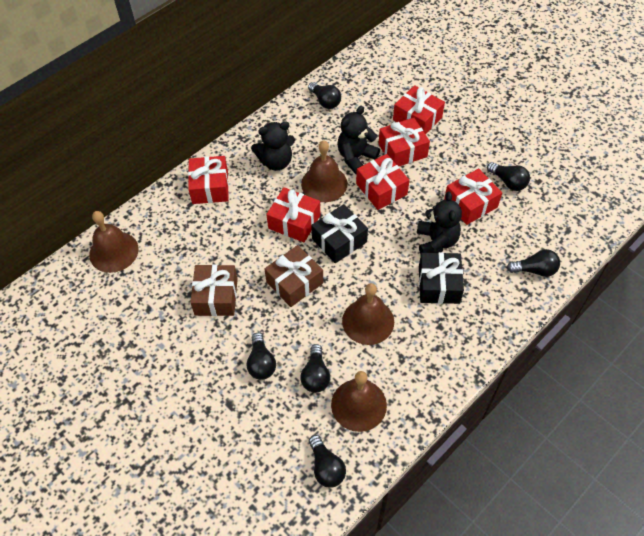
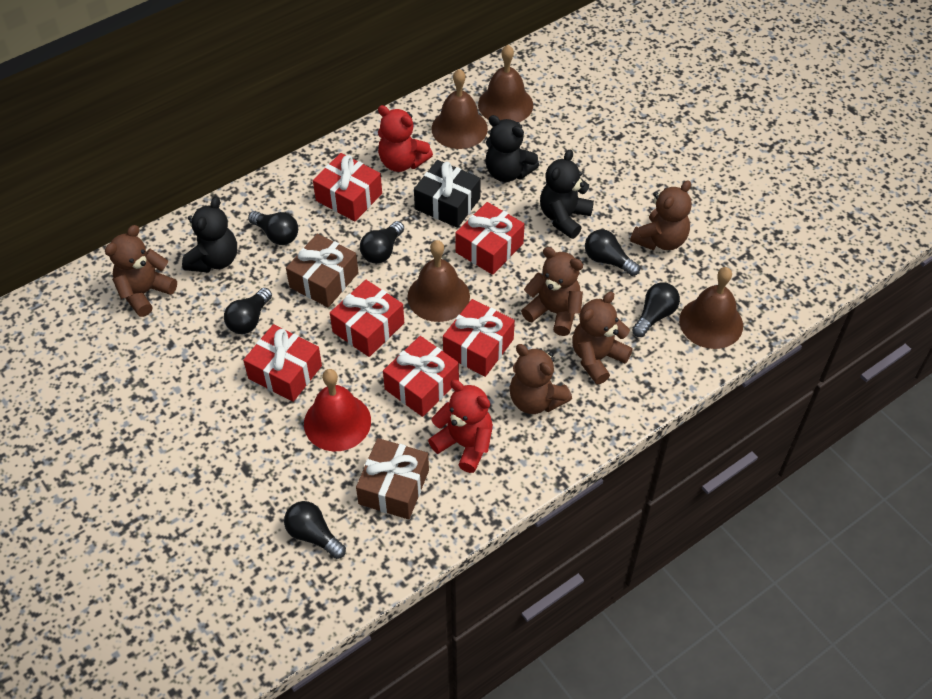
black gift: 2 -> 1
brown teddy bear: 0 -> 5
red bell: 0 -> 1
red teddy bear: 0 -> 2

